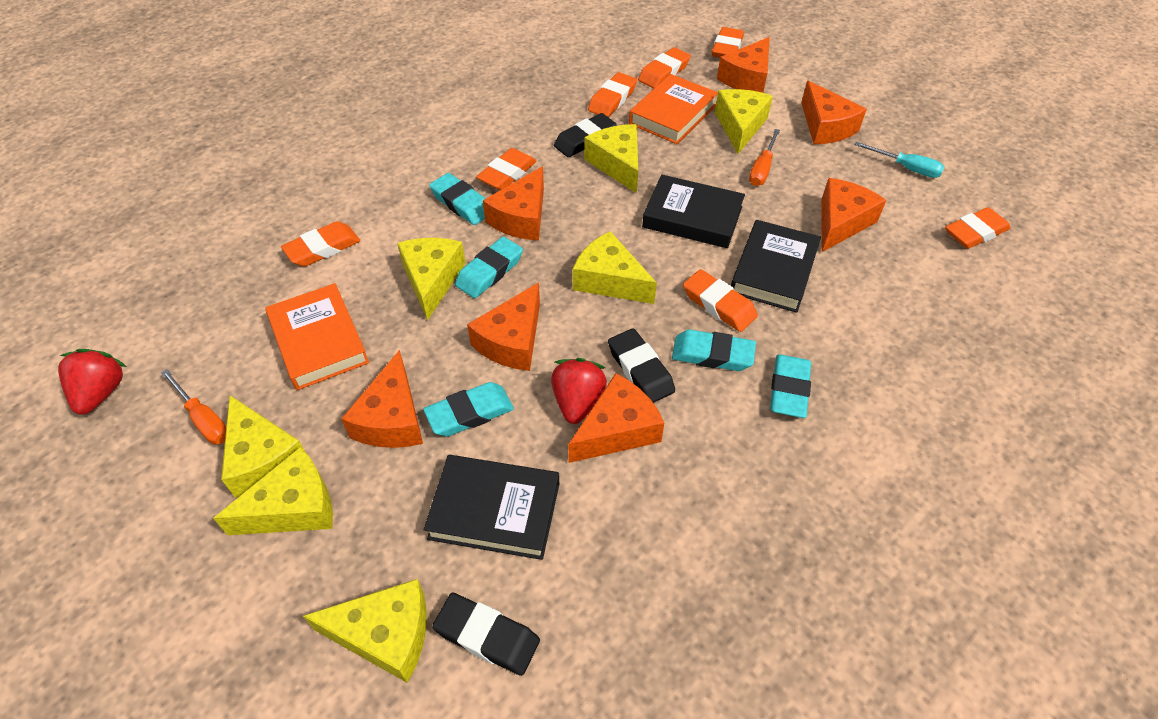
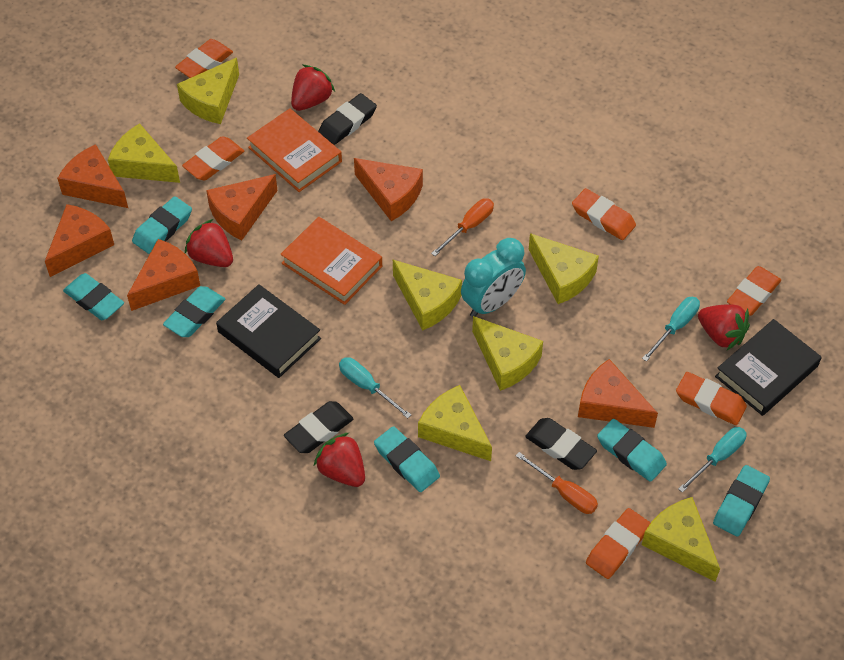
black book: 3 -> 2
orange cheese: 7 -> 6
orange eraser: 7 -> 6
red strawberry: 2 -> 4
turquoise clock: 0 -> 1
turquoise eraser: 5 -> 6
turquoise screwdriver: 1 -> 3

